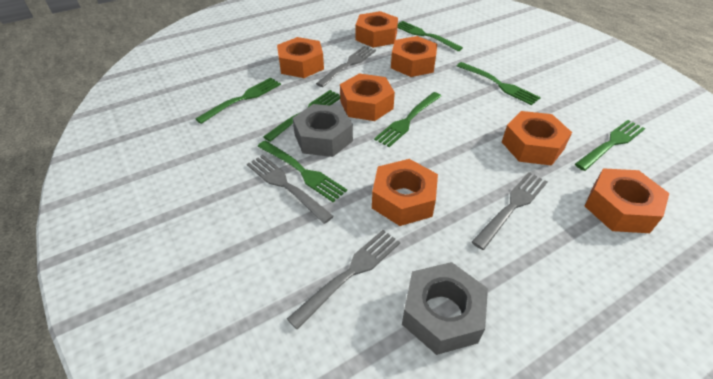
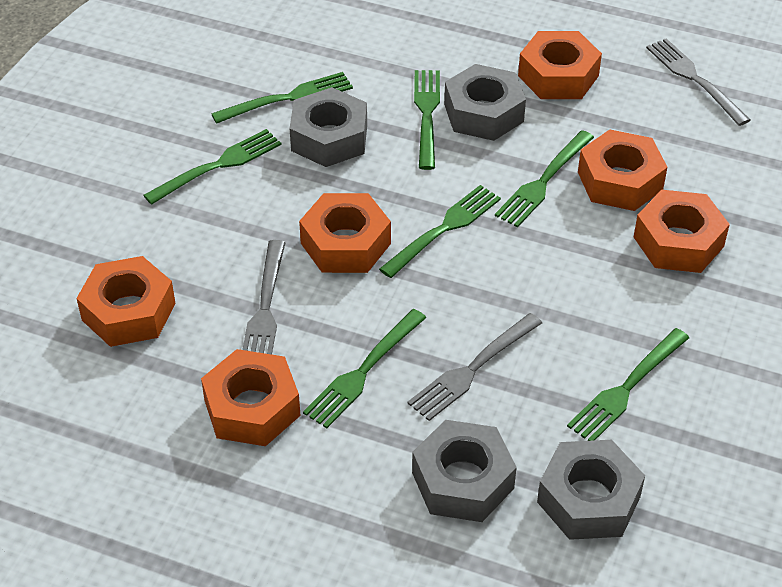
grey fork: 4 -> 3
grey nut: 2 -> 4
orange nut: 7 -> 6

